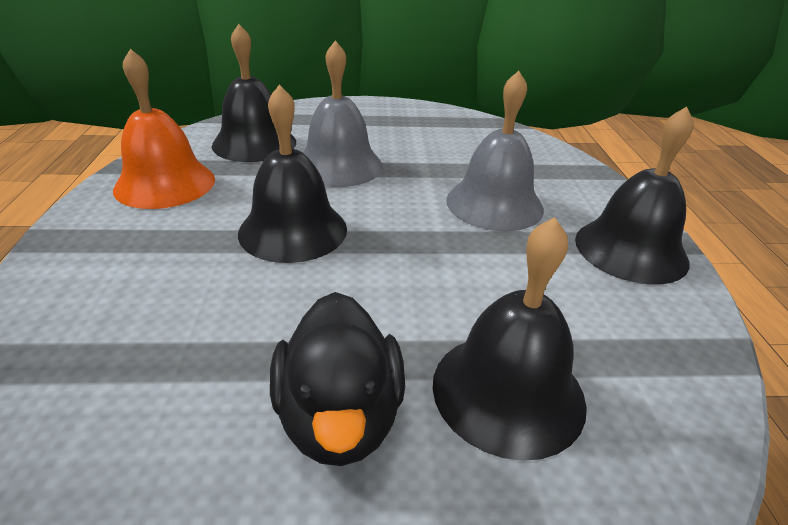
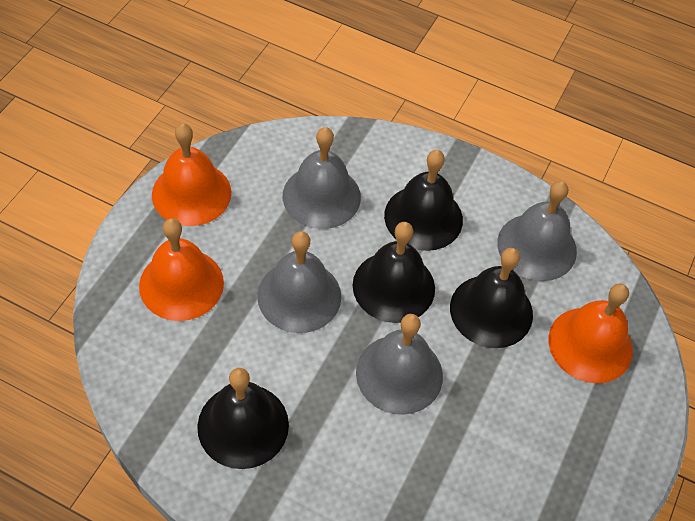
black duck: 1 -> 0
grey bell: 2 -> 4
orange bell: 1 -> 3

